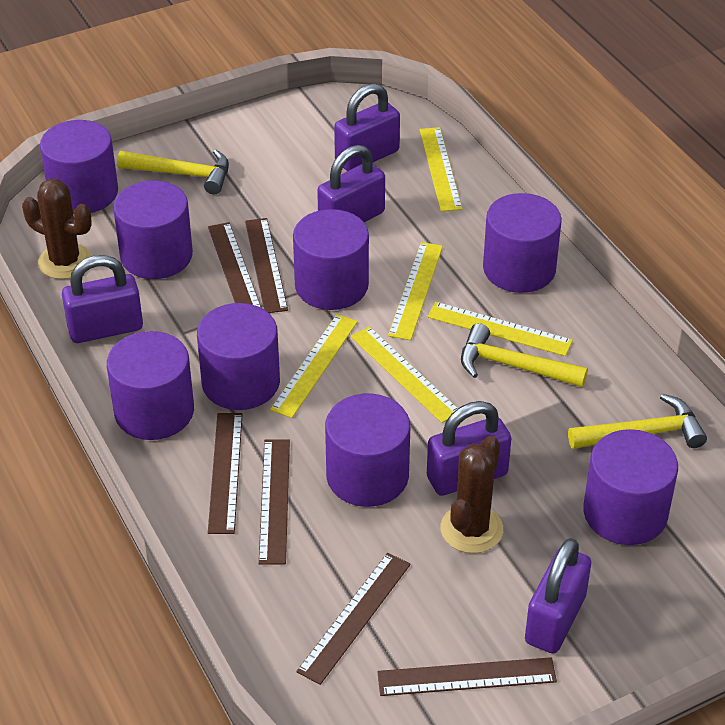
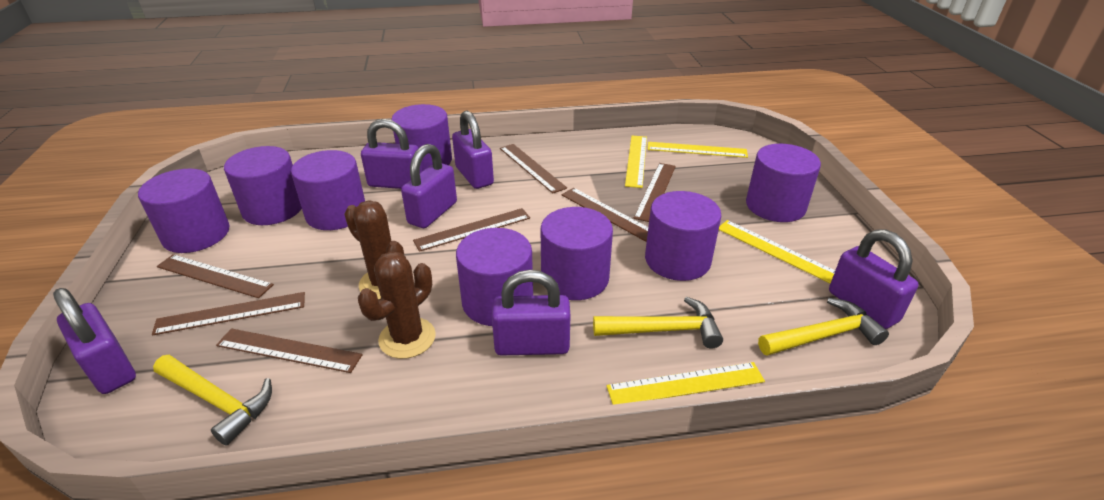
brown ruler: 6 -> 7
purple padlock: 5 -> 6
yellow ruler: 5 -> 4

